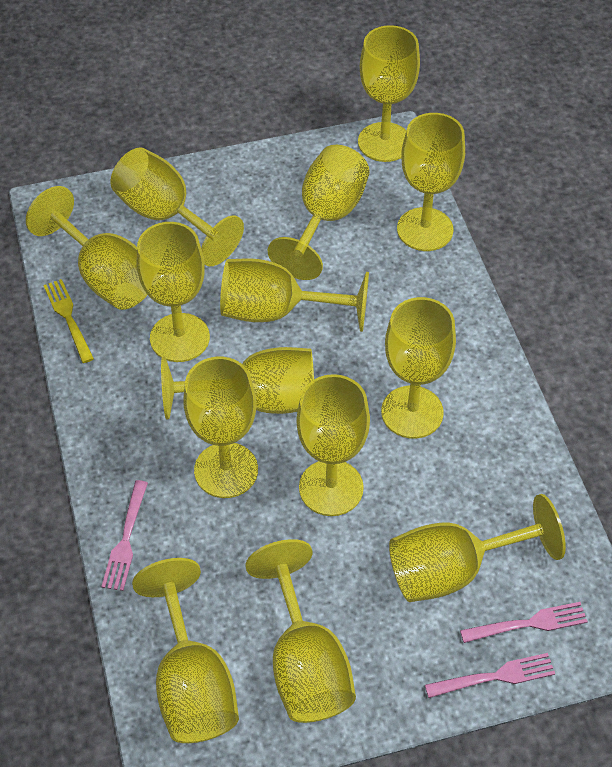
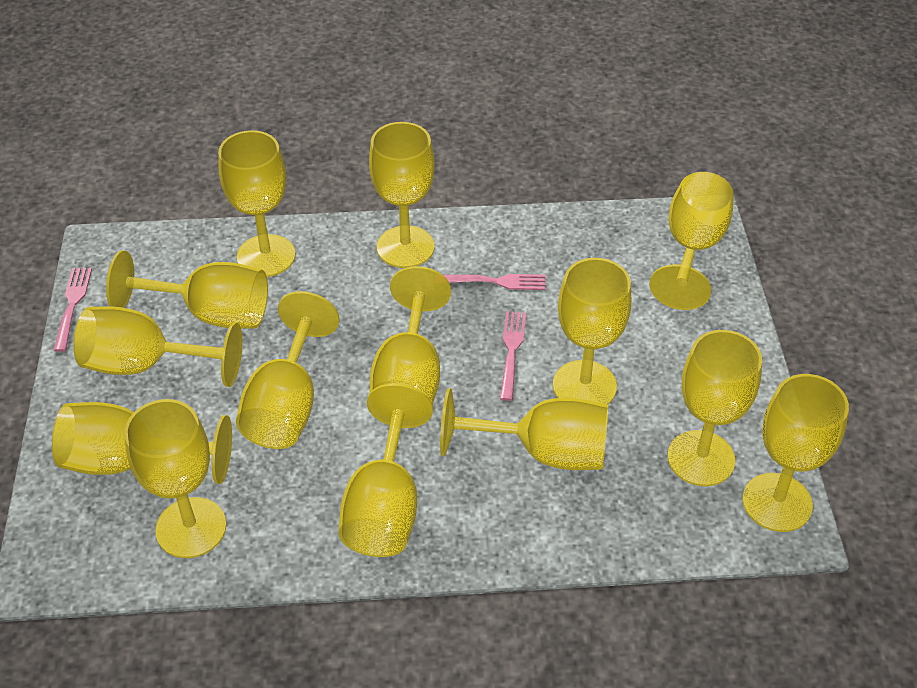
yellow fork: 1 -> 0

